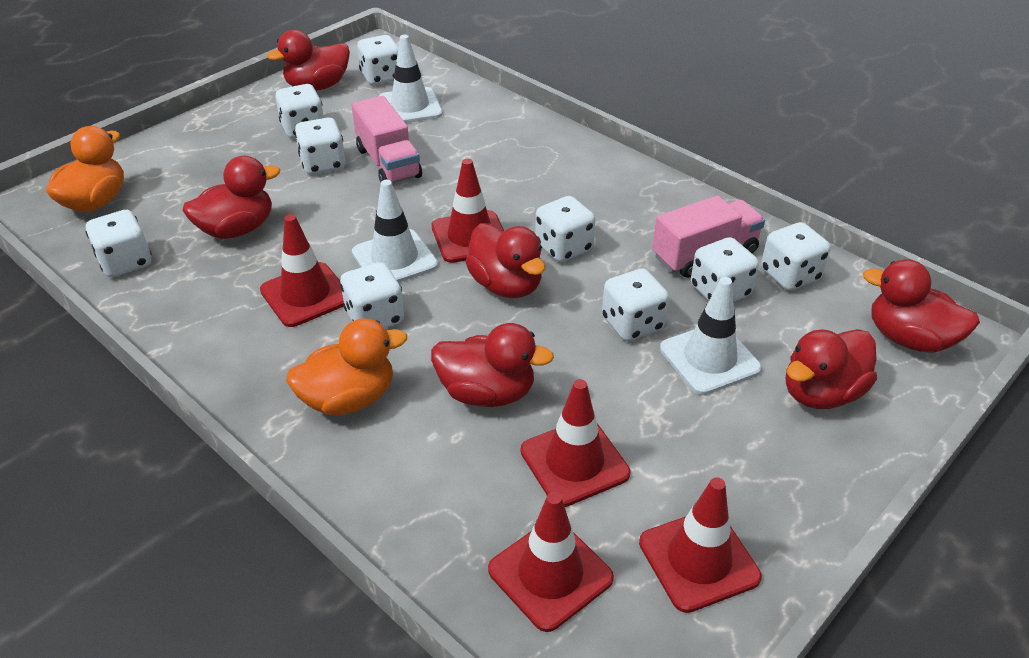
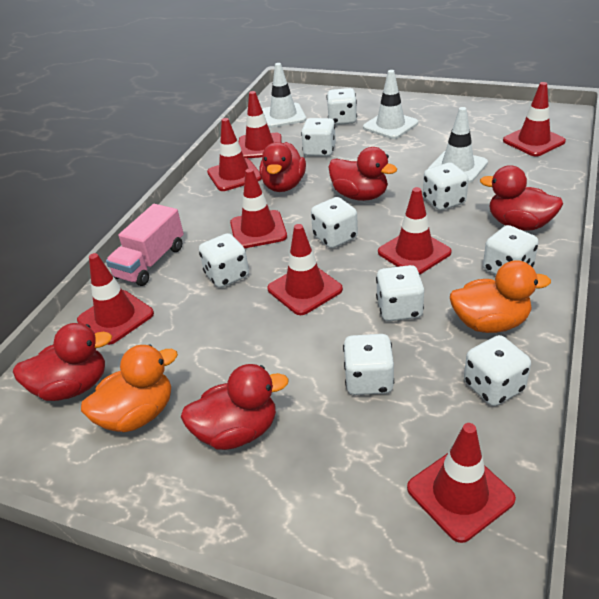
pink truck: 2 -> 1
red duck: 6 -> 5
red traffic cone: 5 -> 8

